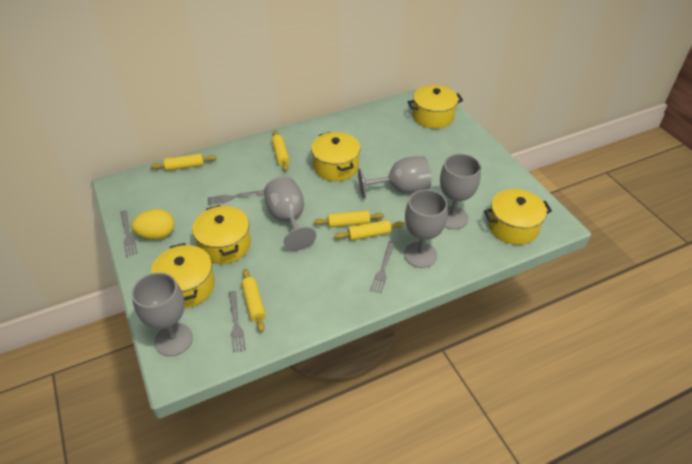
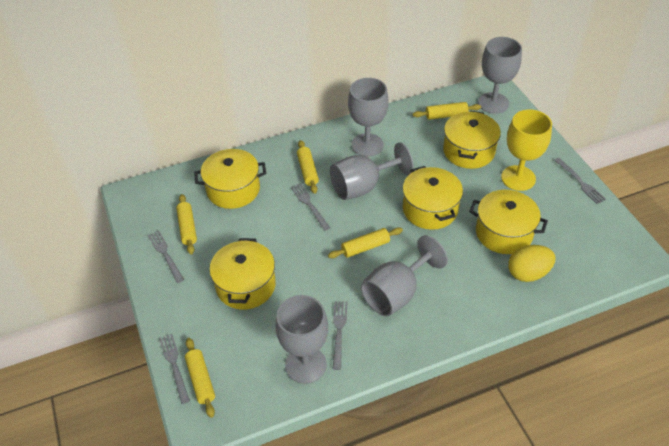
grey fork: 4 -> 5
yellow goblet: 0 -> 1

